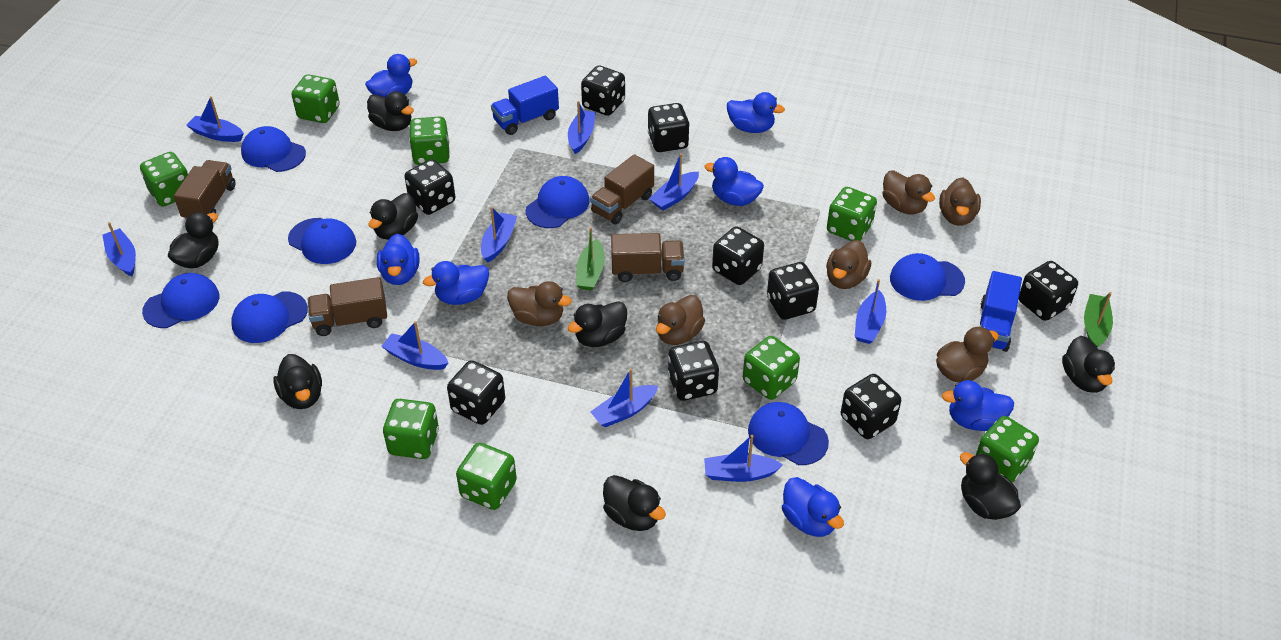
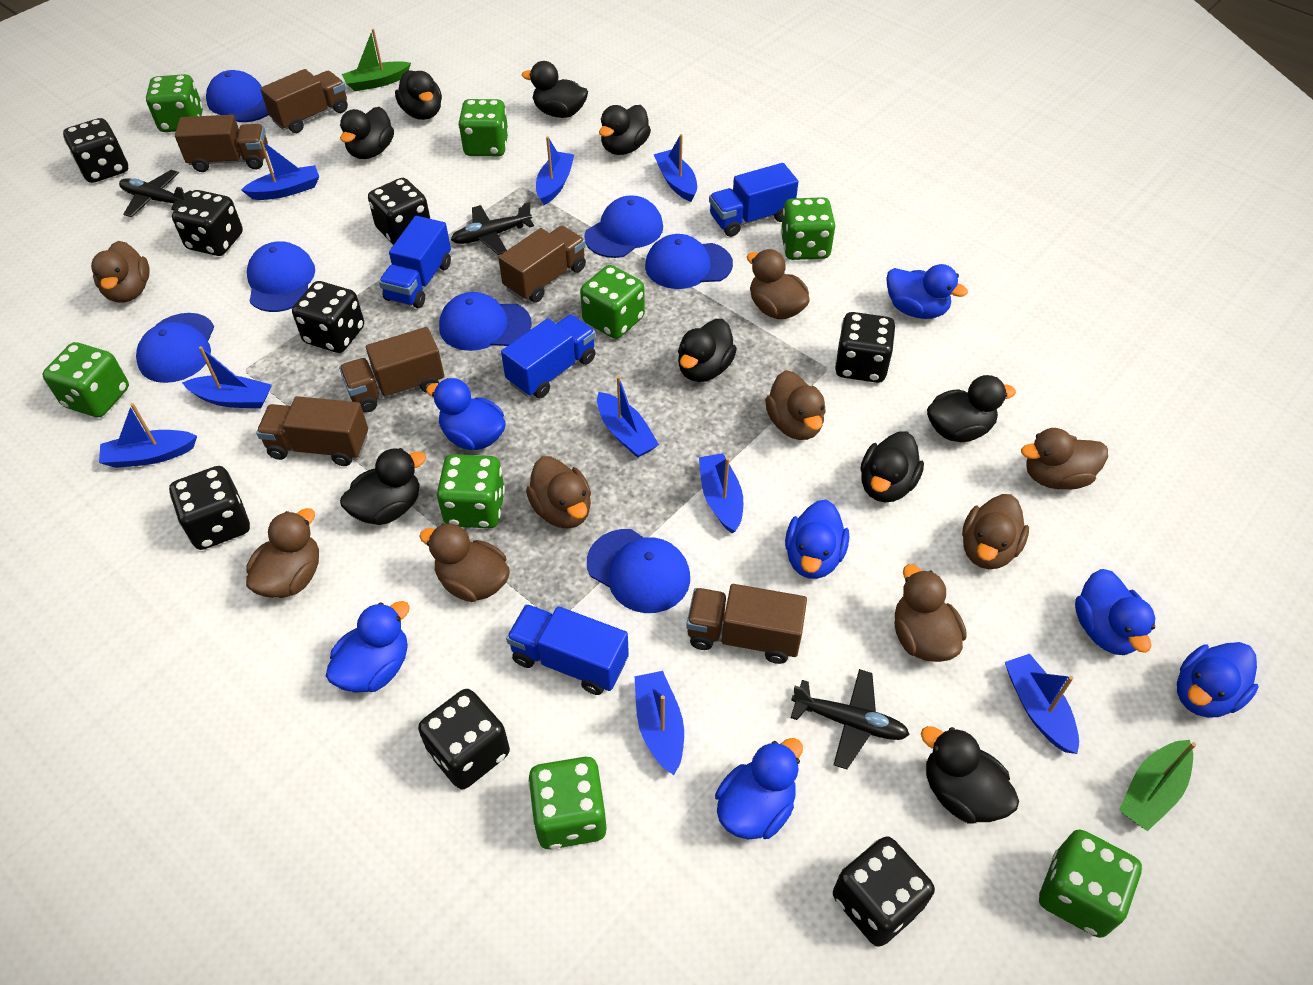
black dice: 9 -> 8
black duck: 8 -> 9
black plane: 0 -> 3
blue truck: 2 -> 4
brown duck: 6 -> 9
brown truck: 4 -> 6

